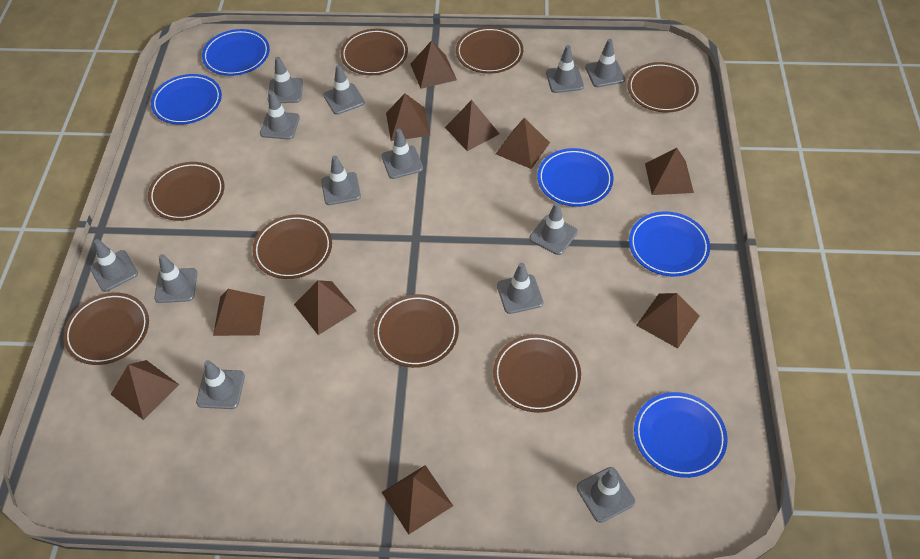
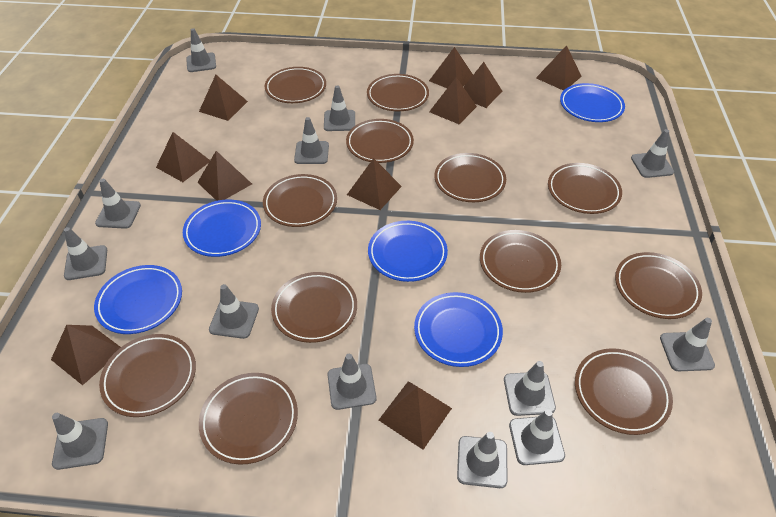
brown plate: 8 -> 12

